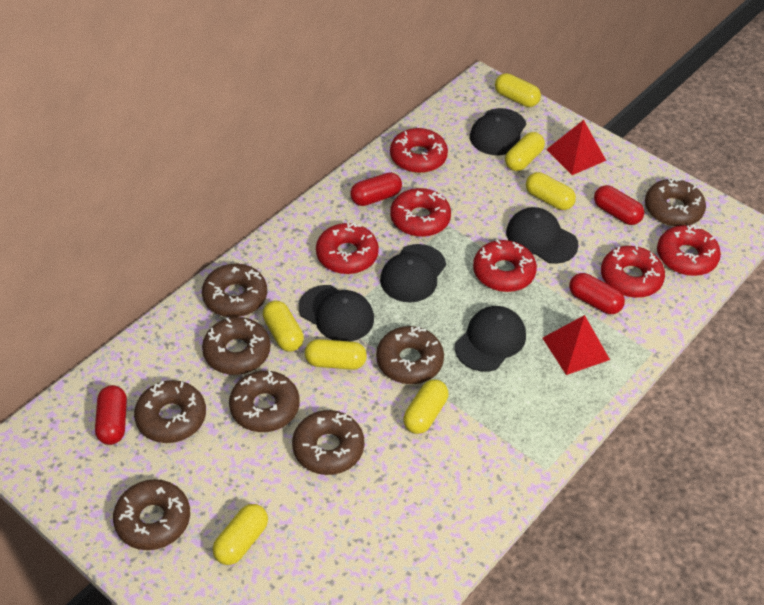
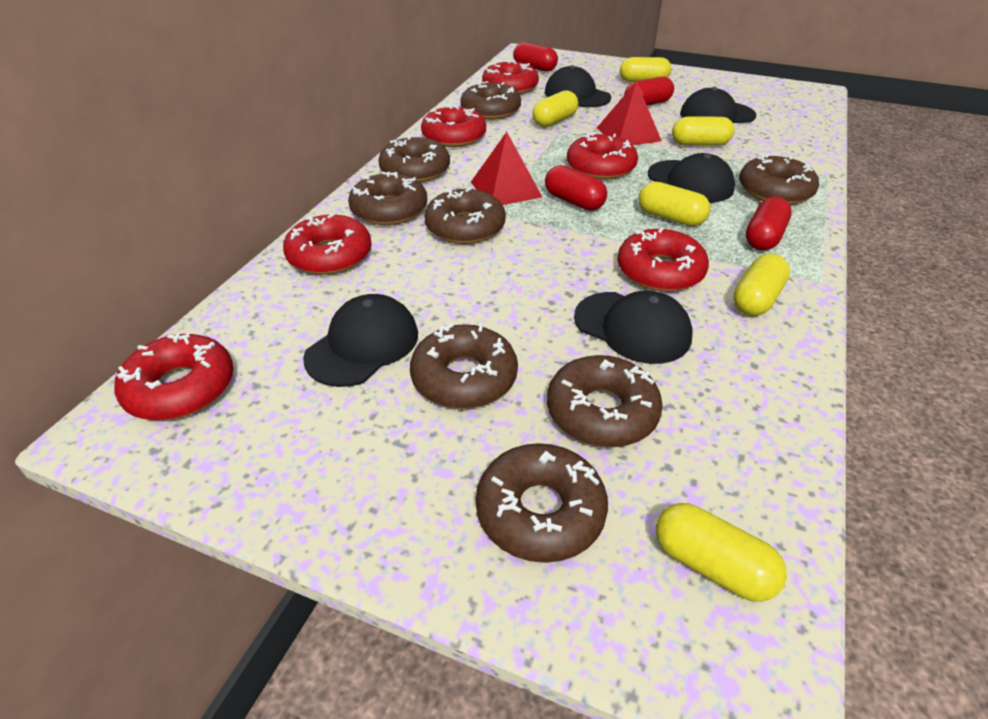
yellow capsule: 7 -> 6

